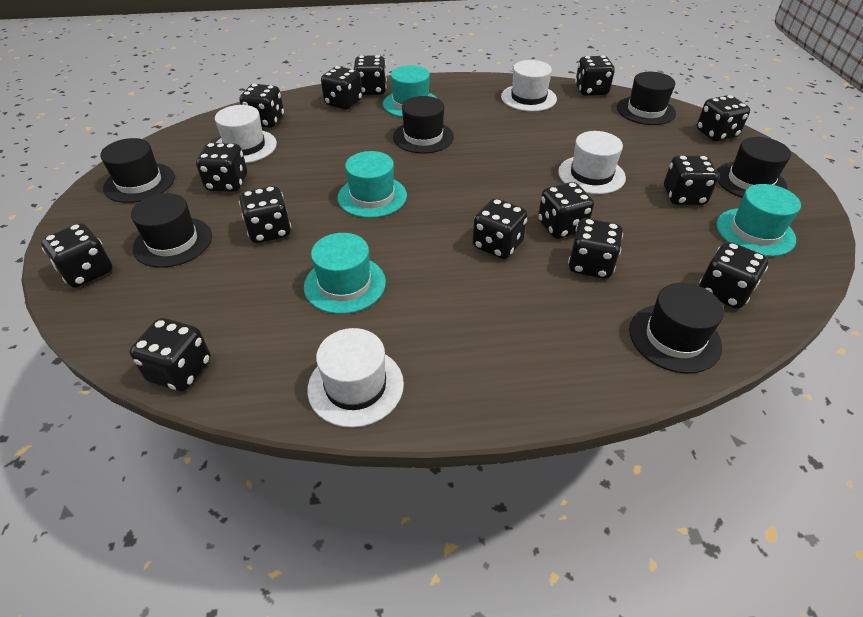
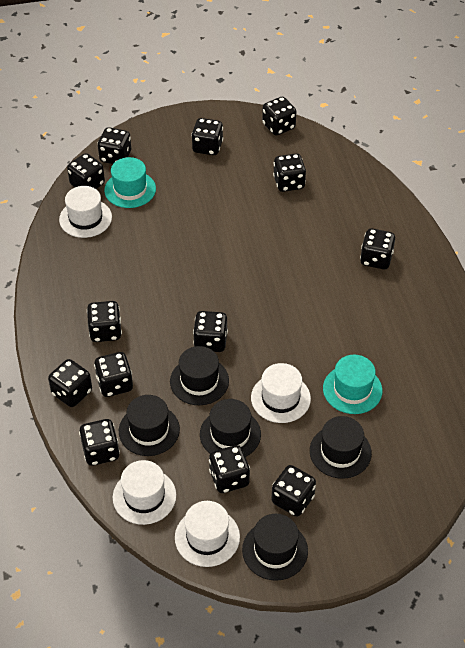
black dice: 14 -> 13
black hat: 6 -> 5
turquoise hat: 4 -> 2

